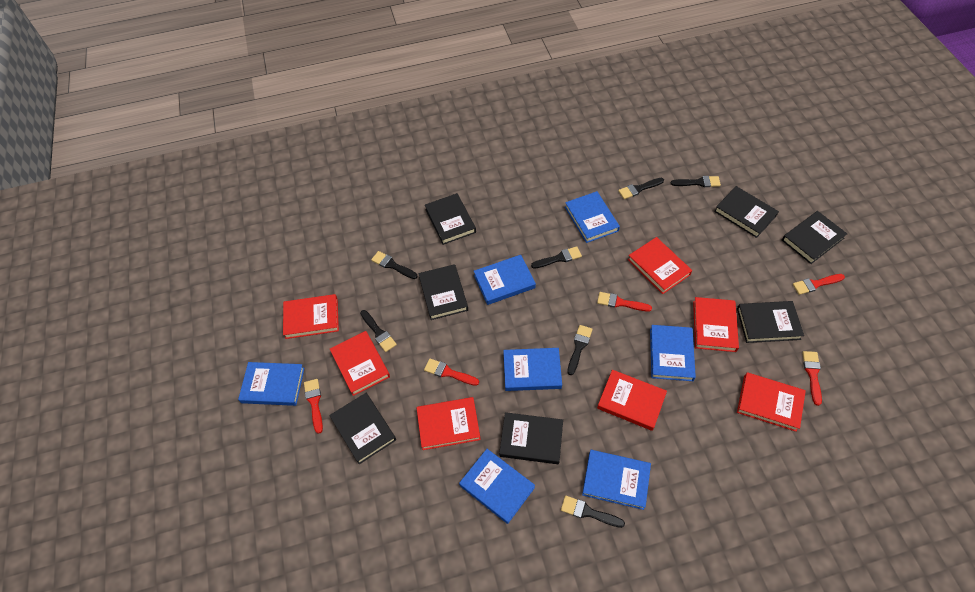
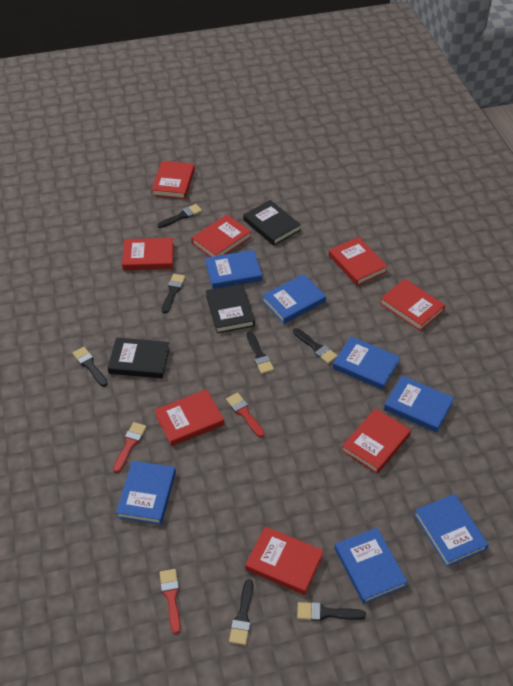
black book: 7 -> 3
red book: 7 -> 8
red brush: 5 -> 3

